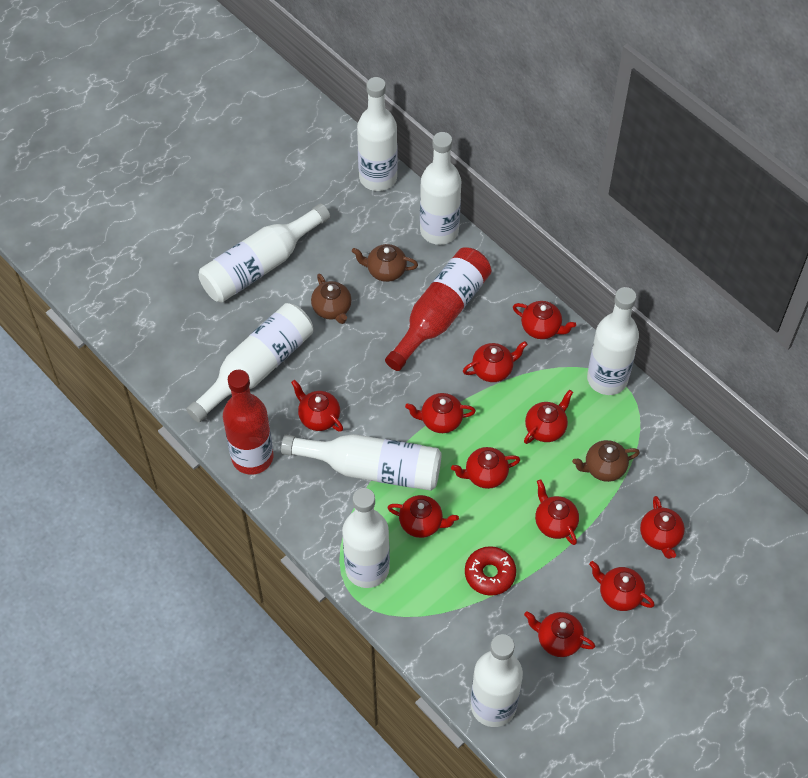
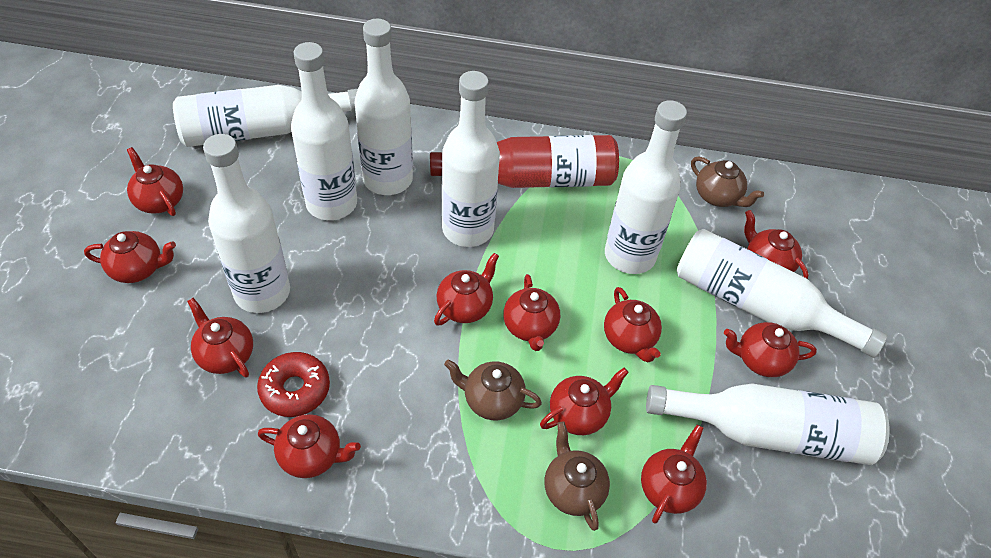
red bottle: 2 -> 1

